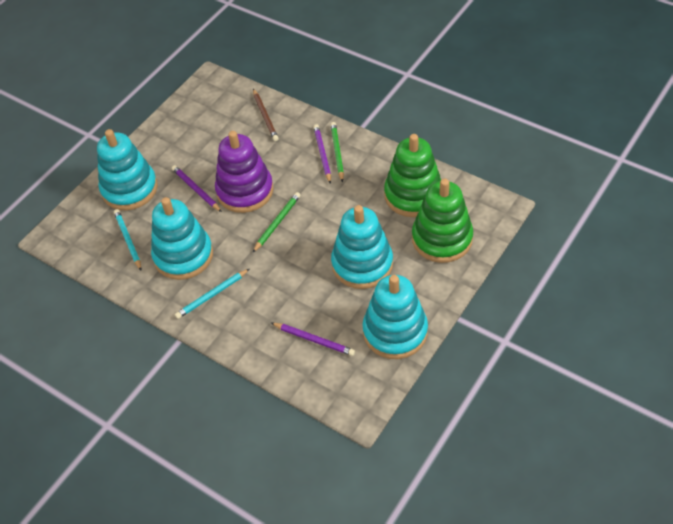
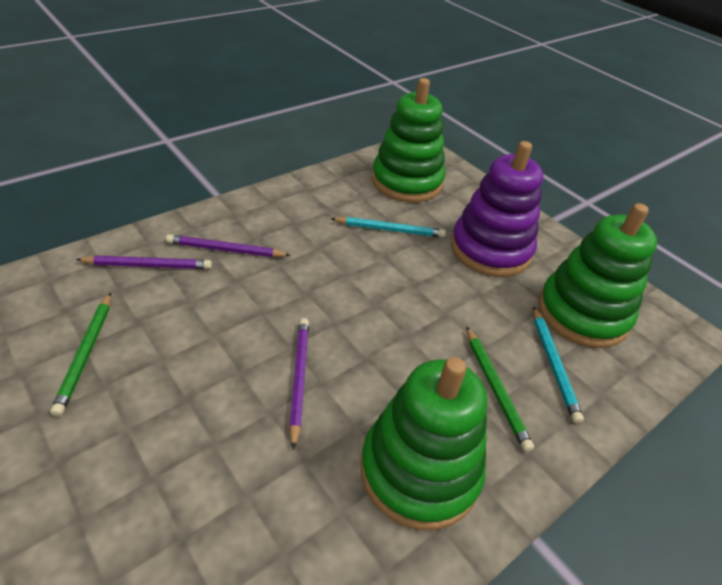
brown pencil: 1 -> 0
green stacking toy: 2 -> 3
turquoise stacking toy: 4 -> 0

